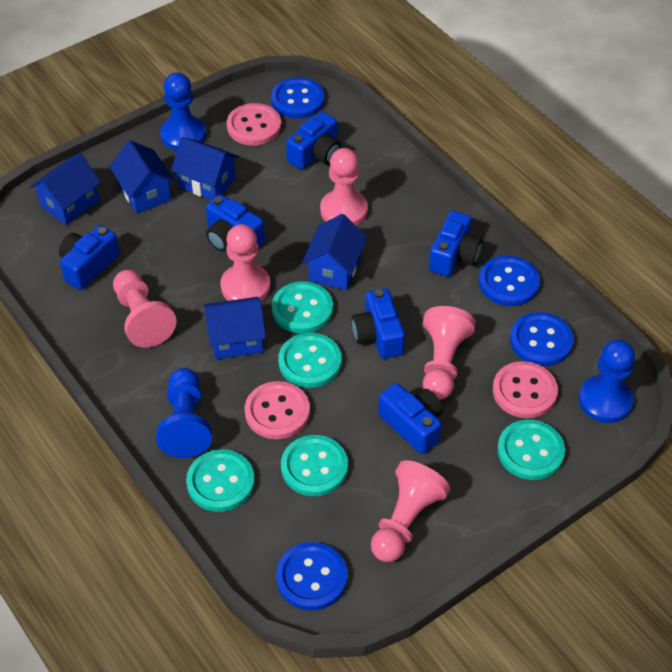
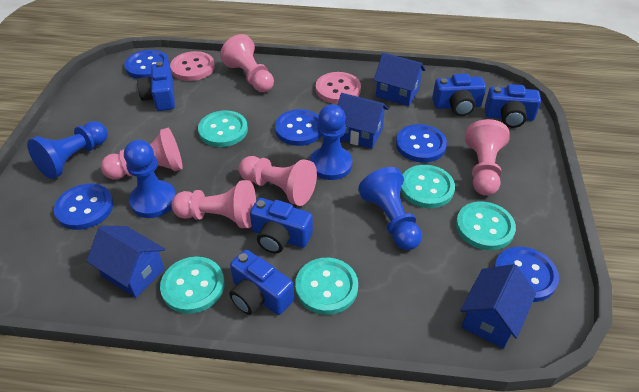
blue button: 4 -> 5
blue camera: 6 -> 5
blue house: 5 -> 4
blue pawn: 3 -> 4
pink button: 3 -> 2

